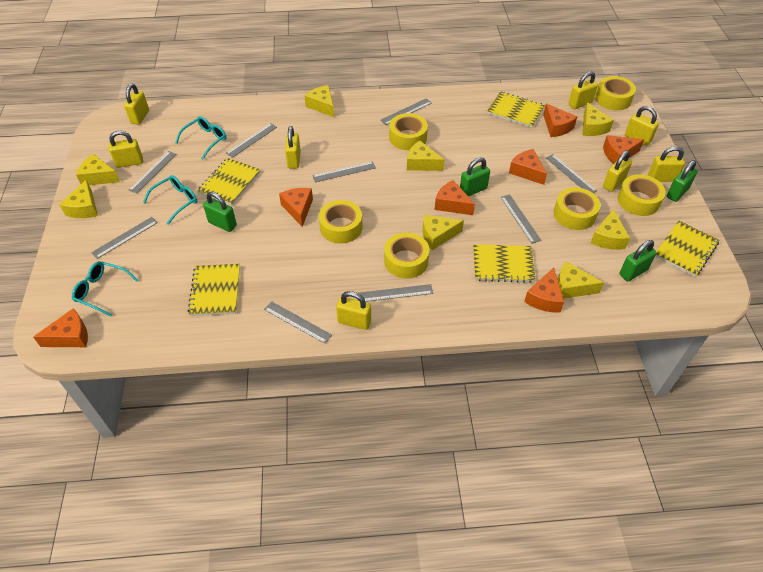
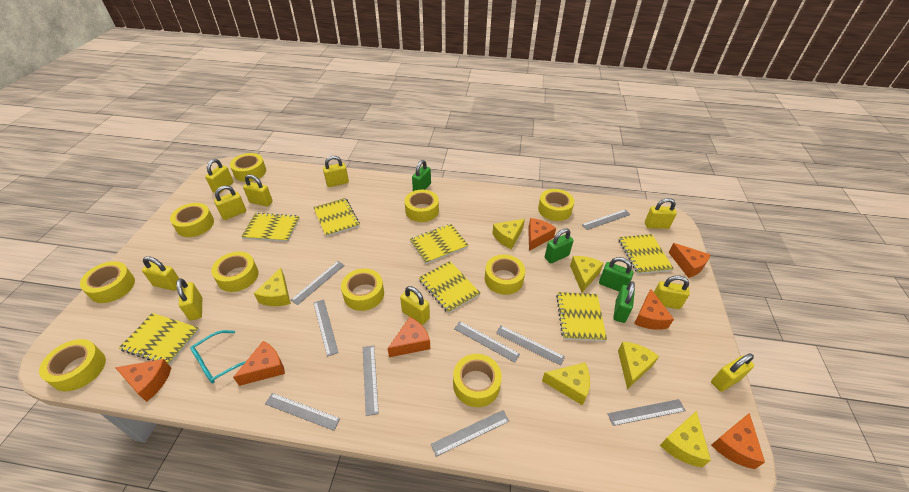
turquoise glasses: 3 -> 1
yellow cheese: 8 -> 6
yellow notebook: 5 -> 7
yellow padlock: 8 -> 10
yellow tape: 6 -> 10

